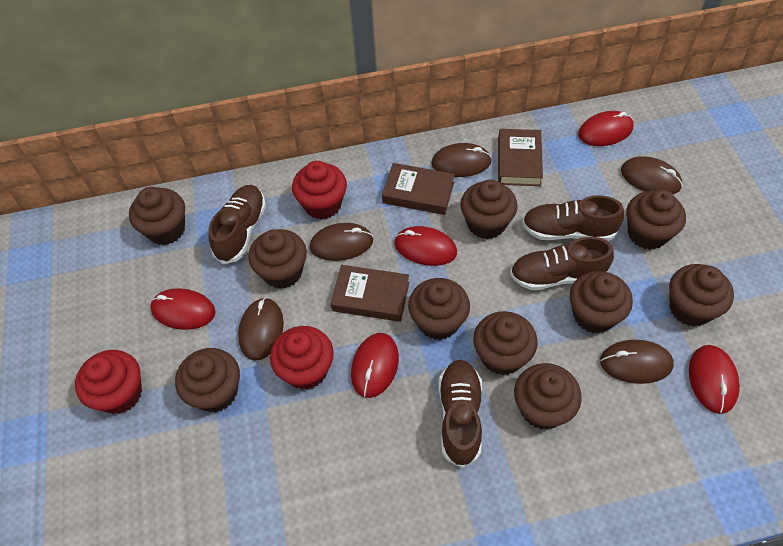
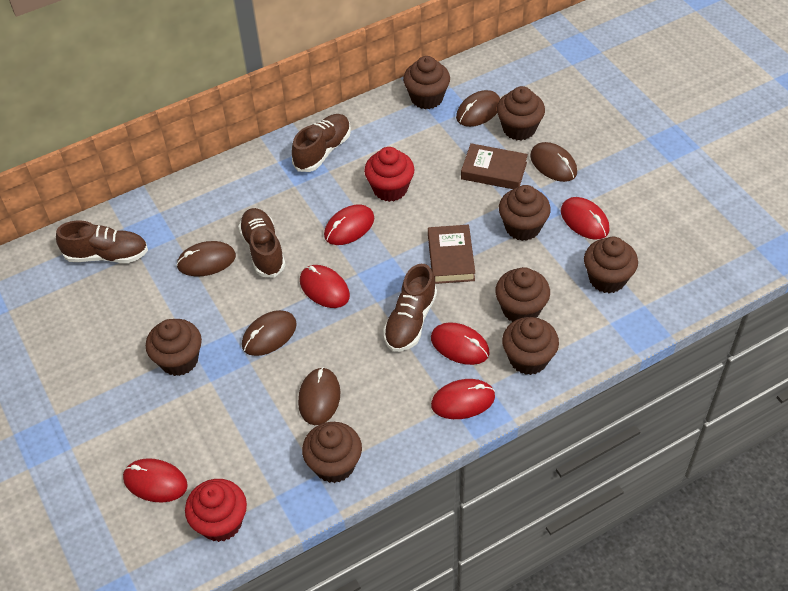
brown book: 3 -> 2
brown cupcake: 10 -> 8
red cupcake: 3 -> 2
red mouse: 5 -> 6

